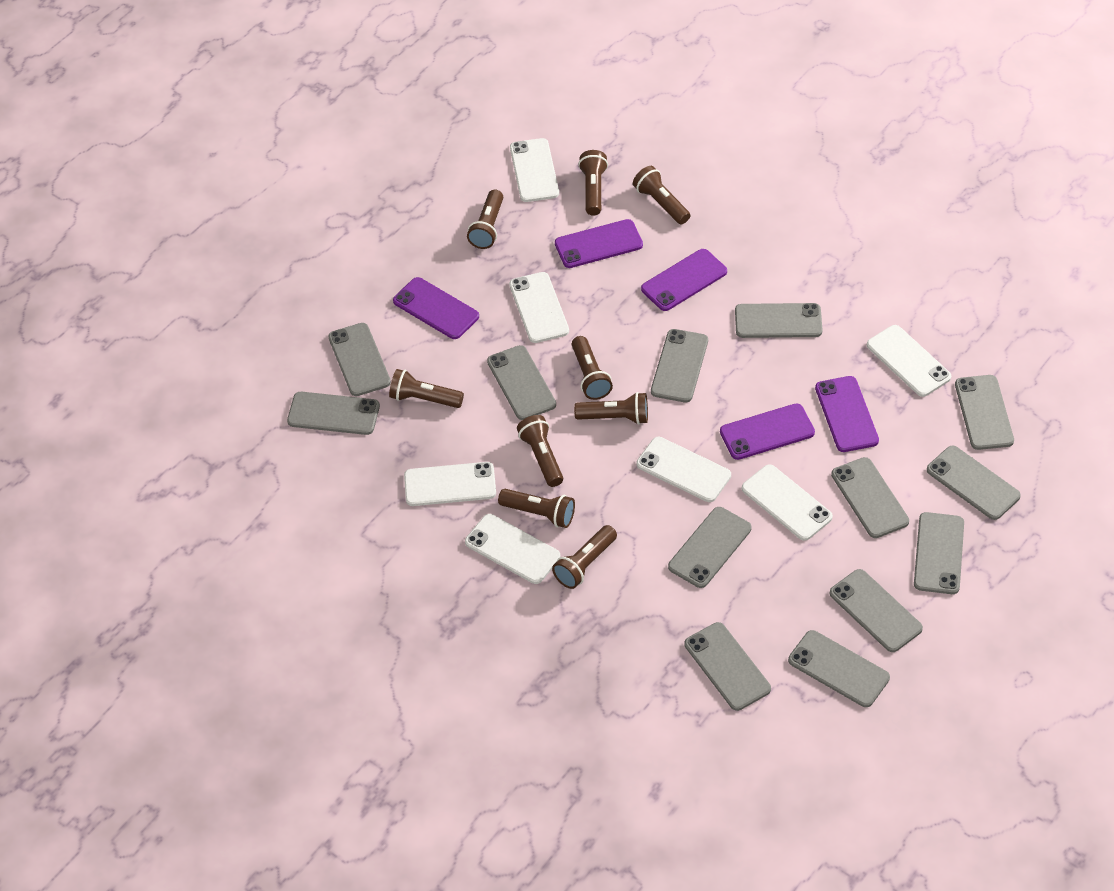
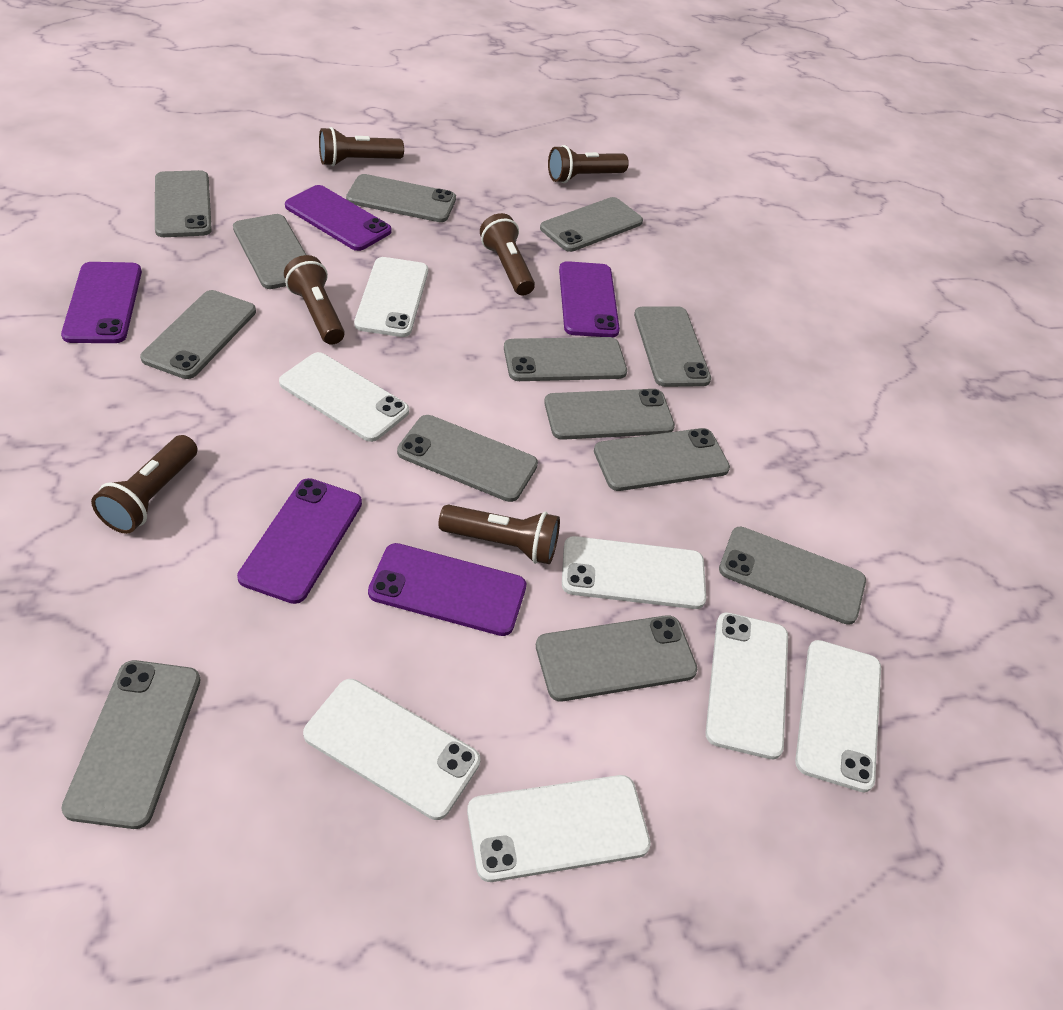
brown flashlight: 9 -> 6

